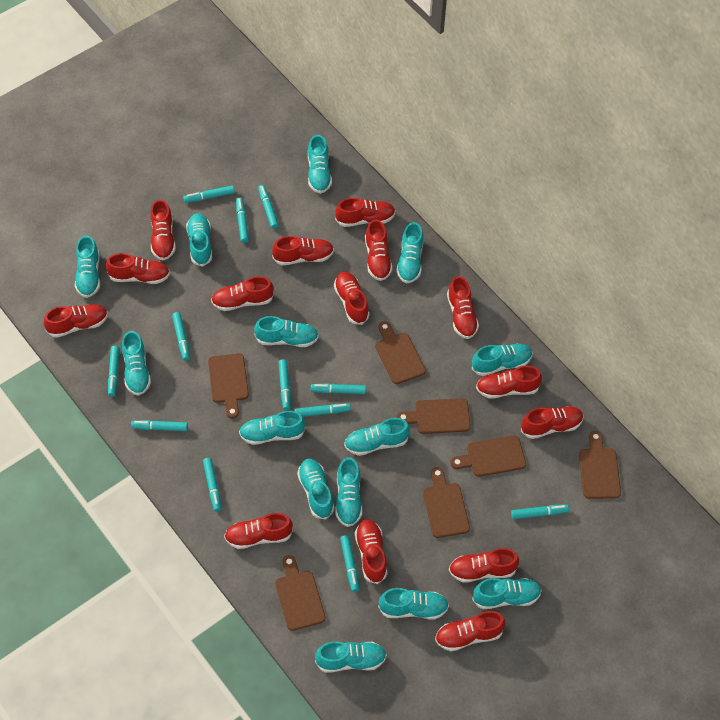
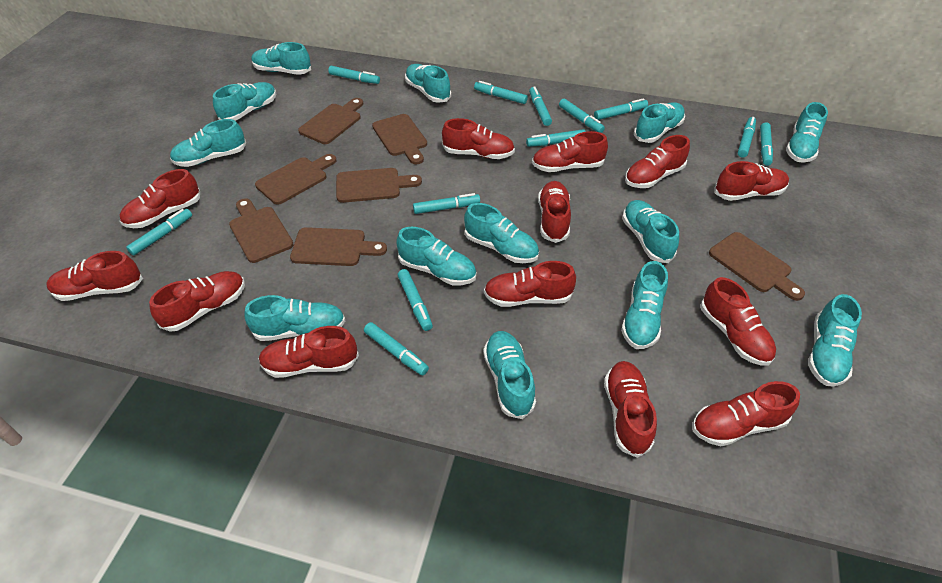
red shoe: 15 -> 13
turquoise shoe: 14 -> 13

